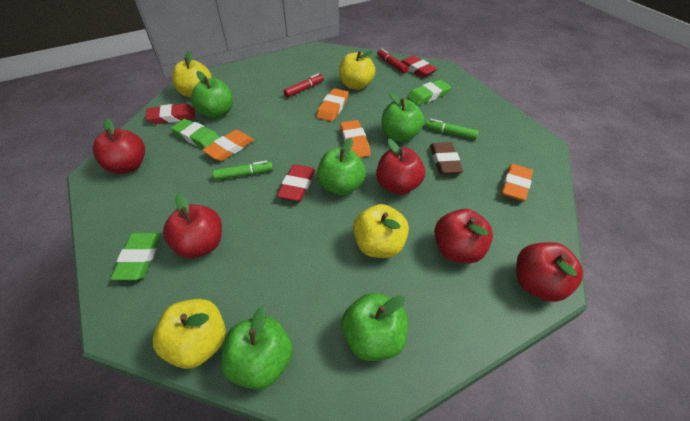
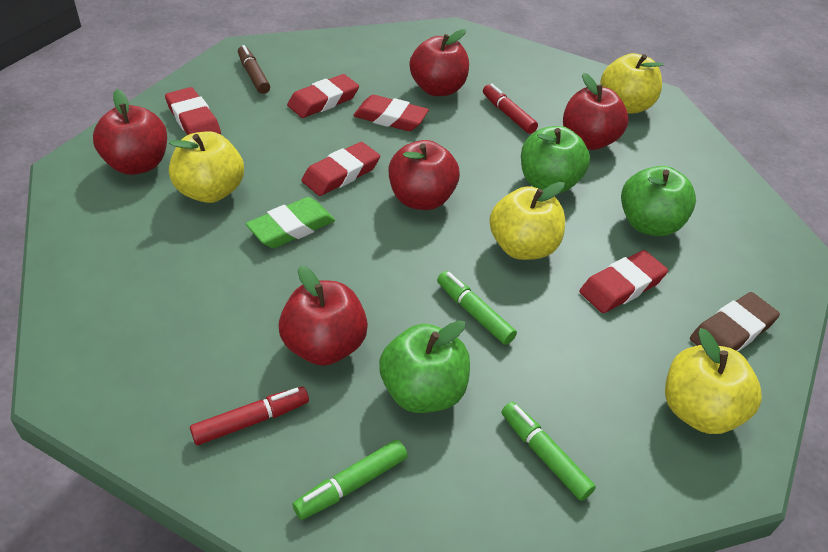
brown marker: 0 -> 1
green apple: 5 -> 3
green eraser: 3 -> 1
green marker: 2 -> 3
orange eraser: 4 -> 0
red eraser: 3 -> 5

